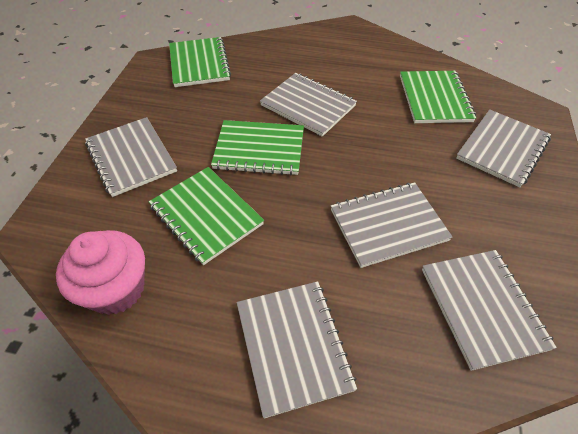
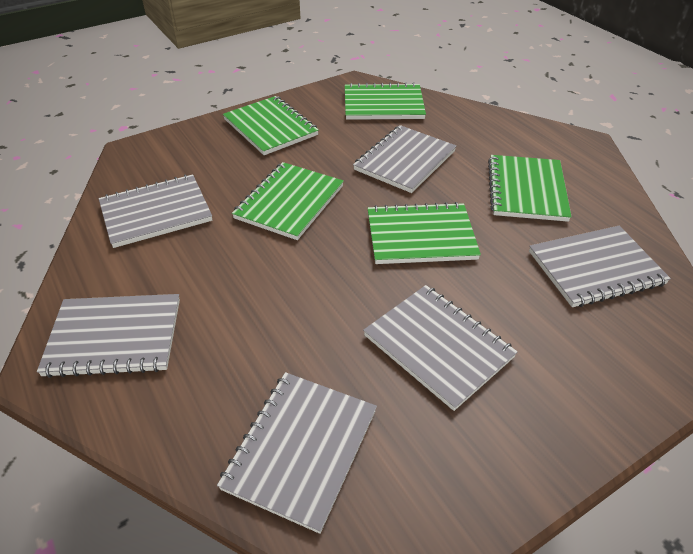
green notebook: 4 -> 5
pink cupcake: 1 -> 0

